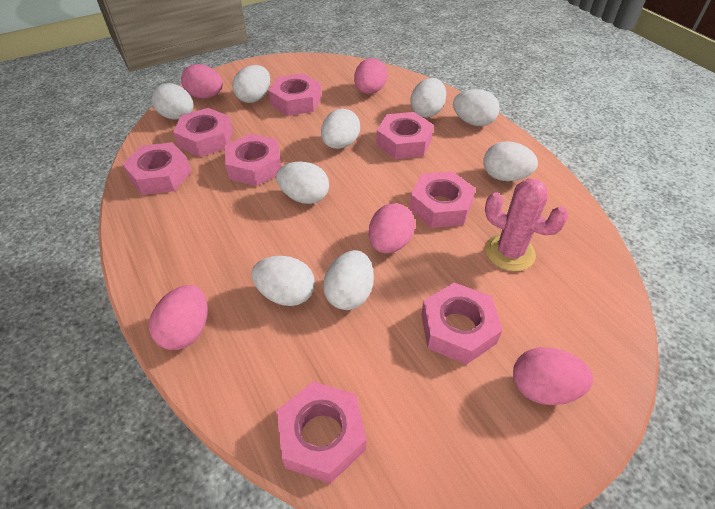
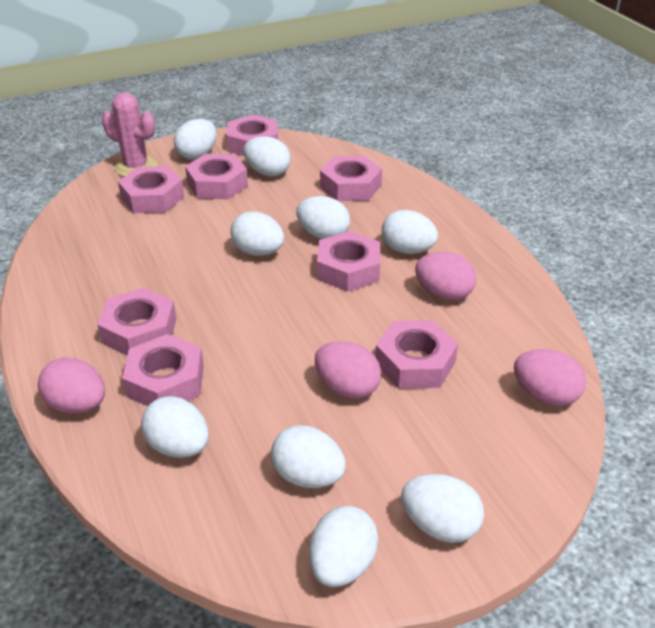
pink egg: 5 -> 4

